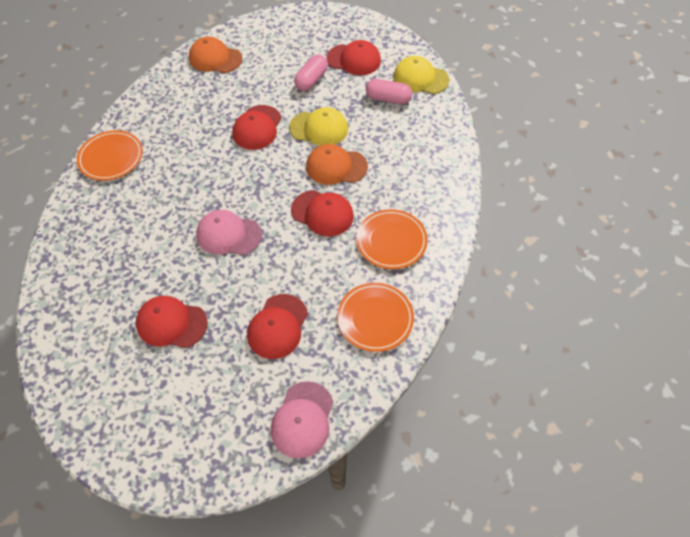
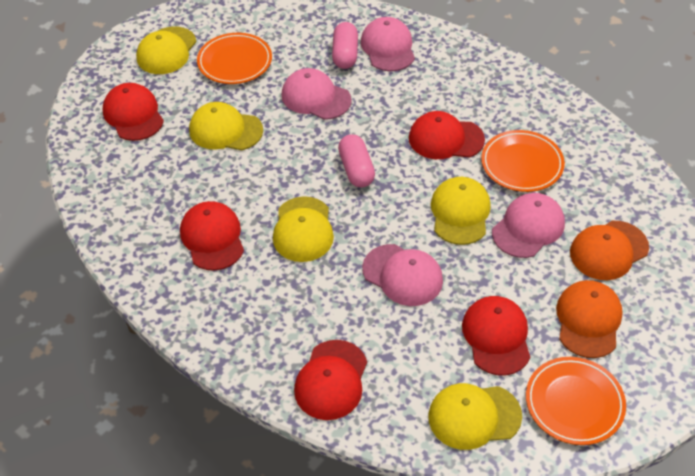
pink cap: 2 -> 4
yellow cap: 2 -> 5

